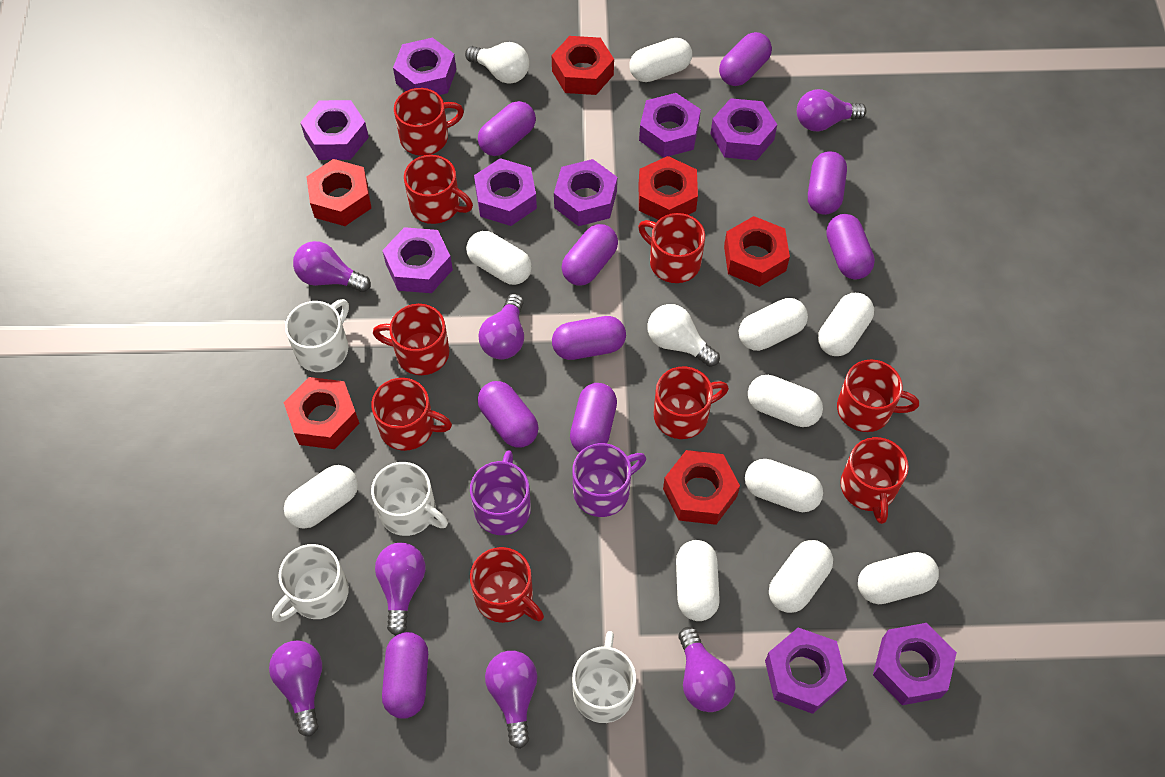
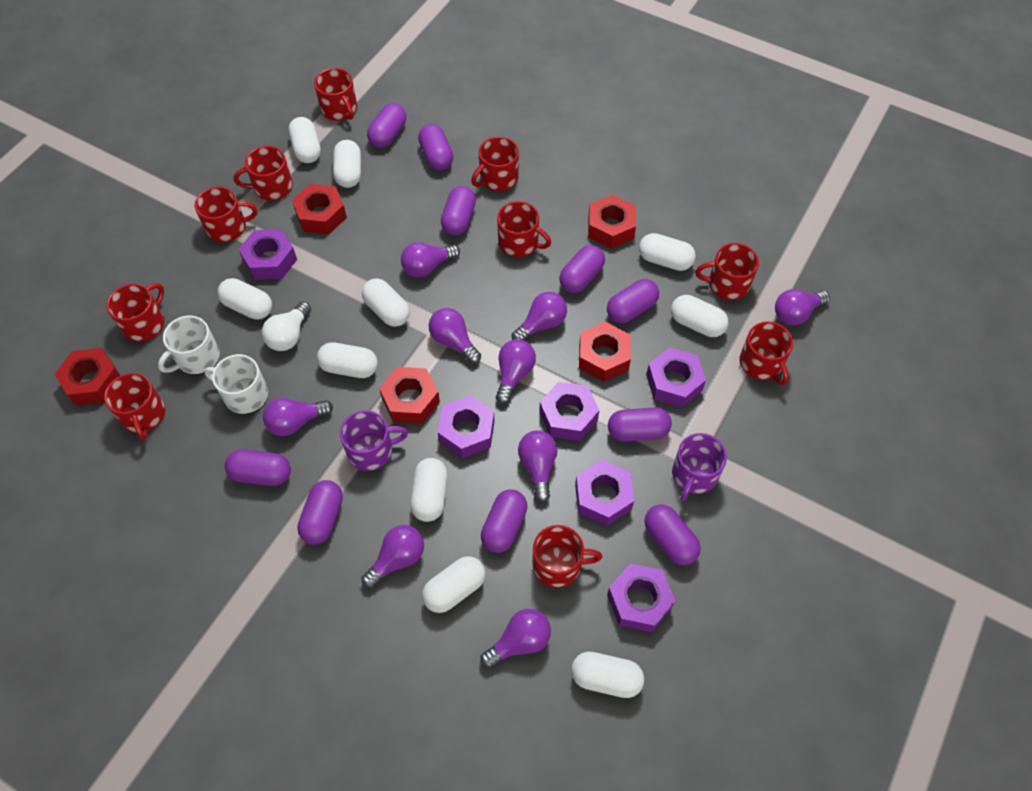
purple capsule: 9 -> 10
purple light bulb: 7 -> 9
purple nut: 9 -> 6
red mug: 9 -> 10
red nut: 6 -> 5
white light bulb: 2 -> 1
white mug: 4 -> 2

